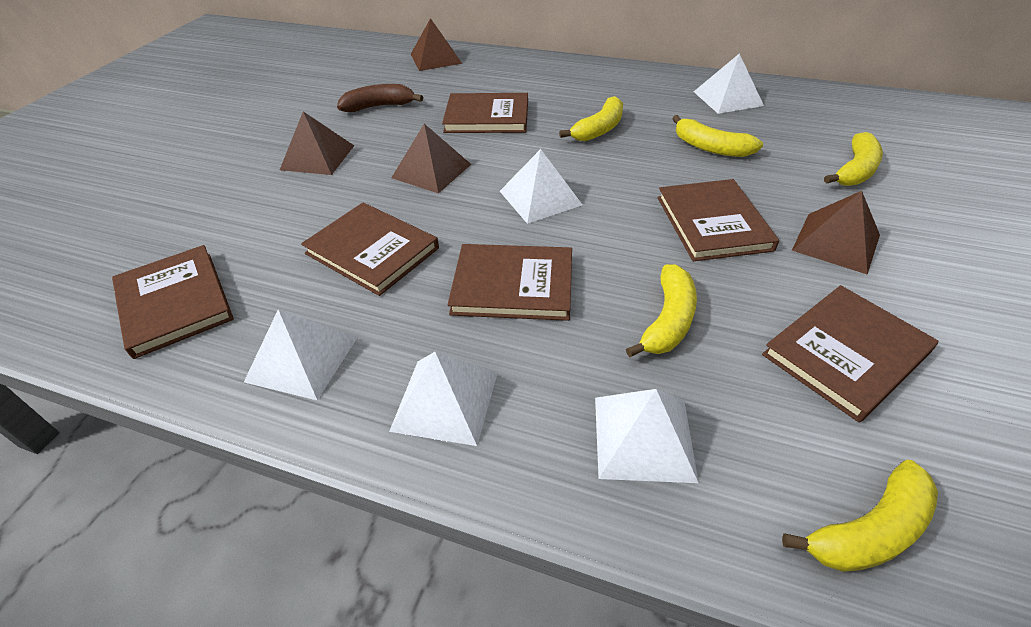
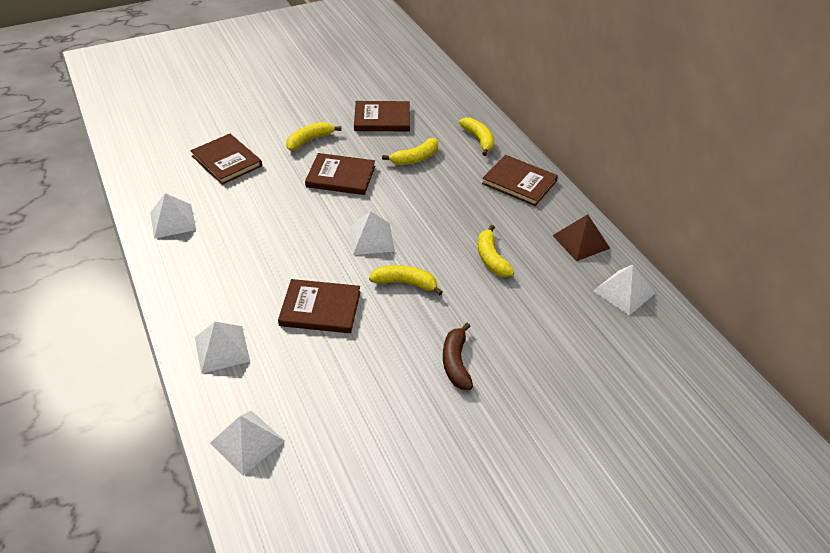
brown book: 6 -> 5
brown pyramid: 4 -> 1

